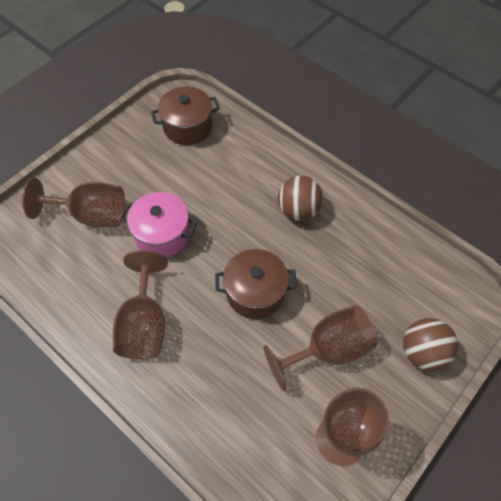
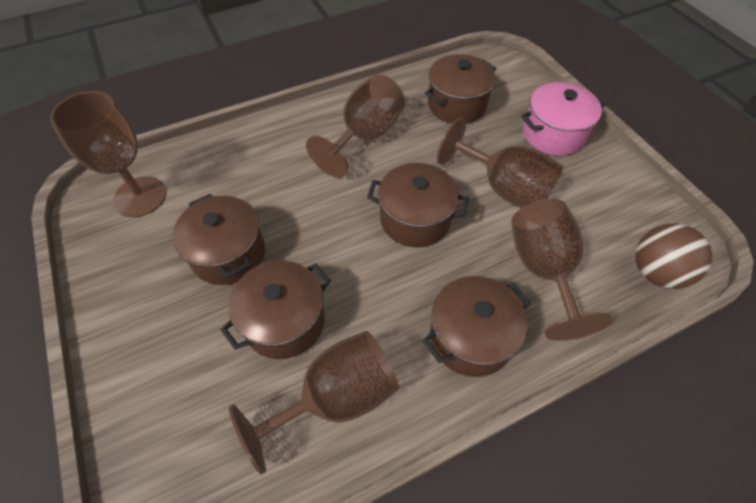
brown ball: 2 -> 1
brown goblet: 4 -> 5
brown pot: 2 -> 5

